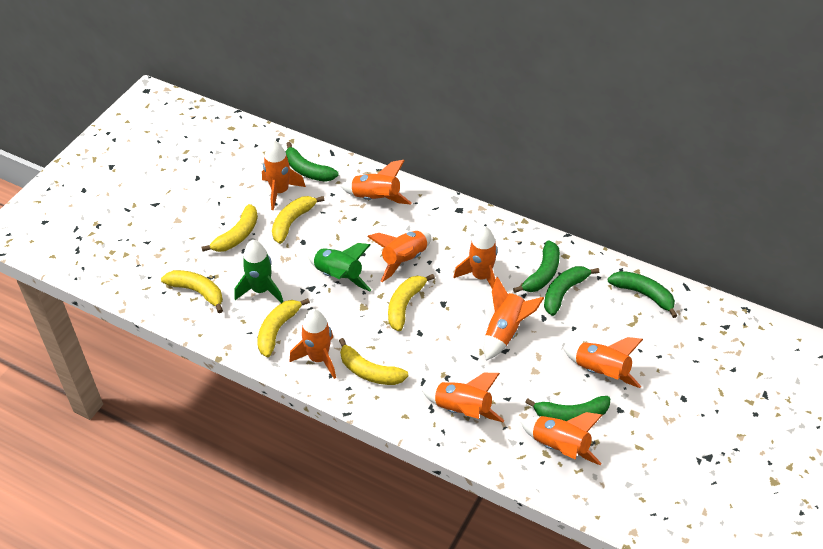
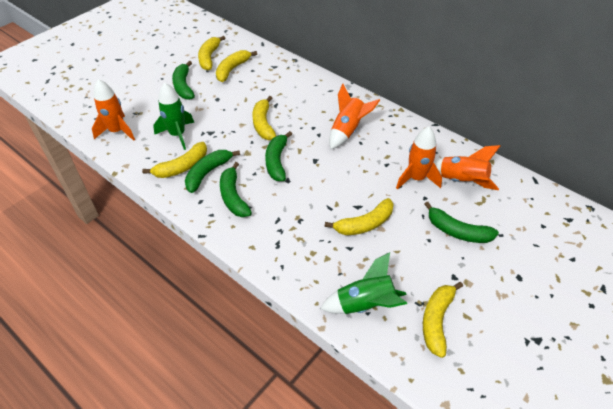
orange rocket: 9 -> 4

